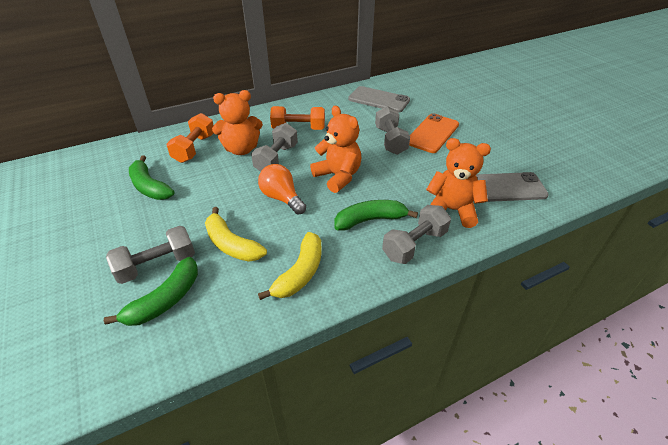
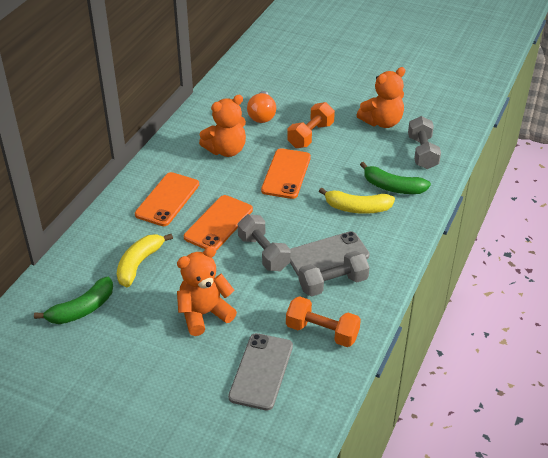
green banana: 3 -> 2
grey dumbbell: 4 -> 3
orange phone: 1 -> 3

